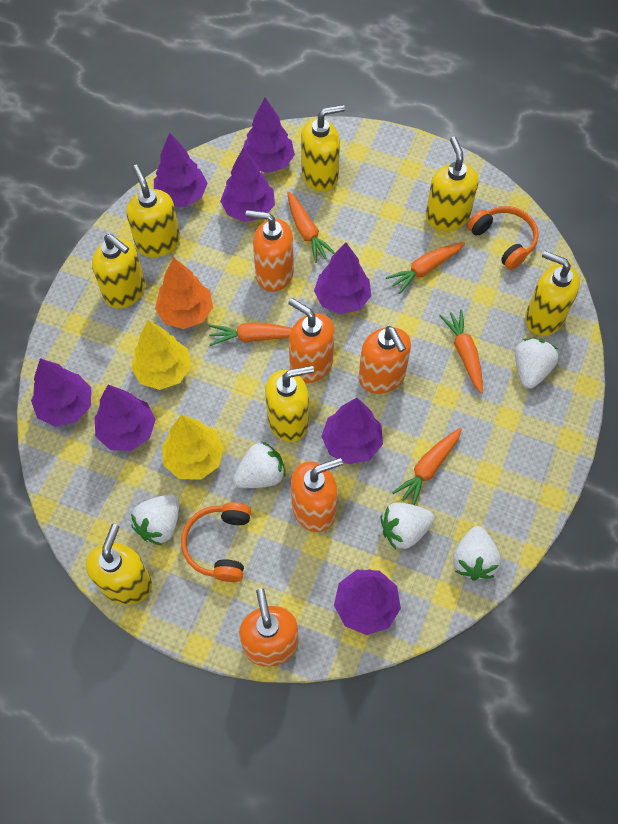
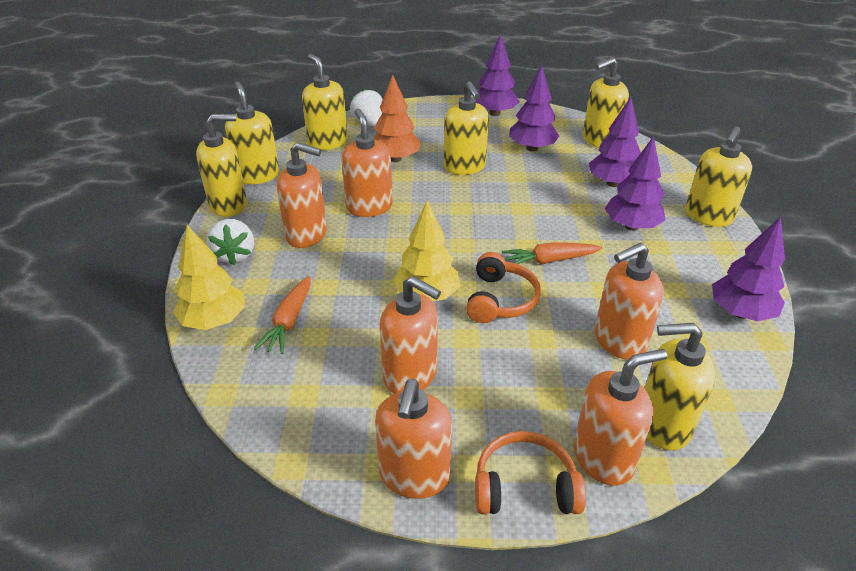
orange carrot: 5 -> 2
orange soap dispenser: 5 -> 6
purple tree: 8 -> 5
white strawberry: 5 -> 2

